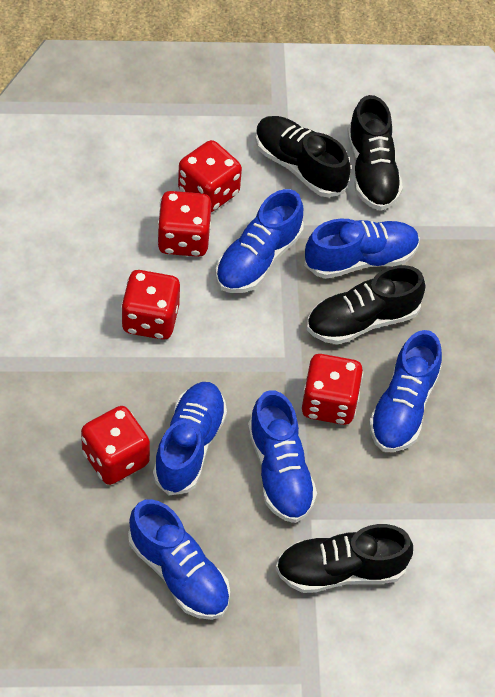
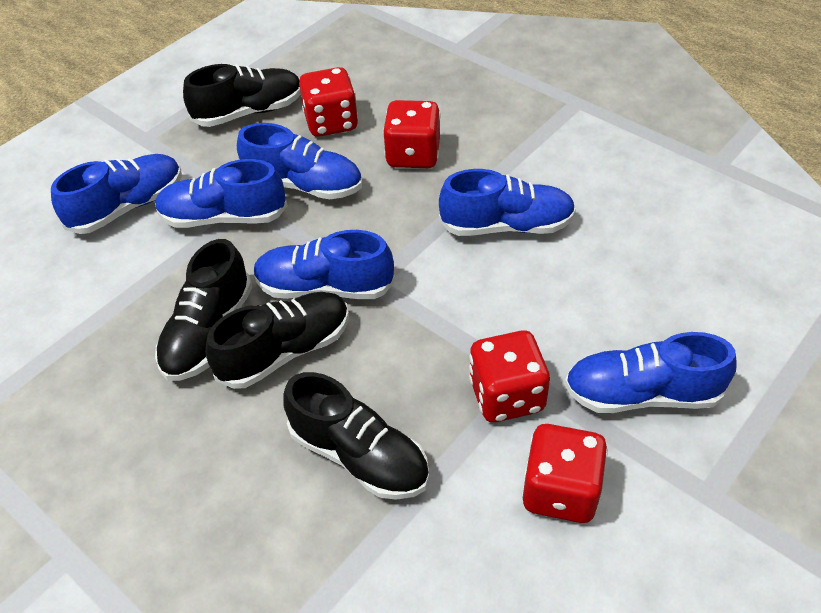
red dice: 5 -> 4

